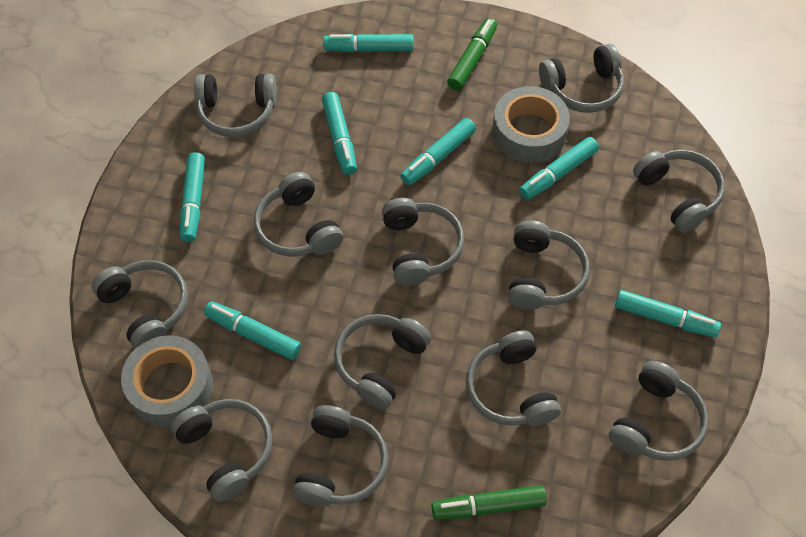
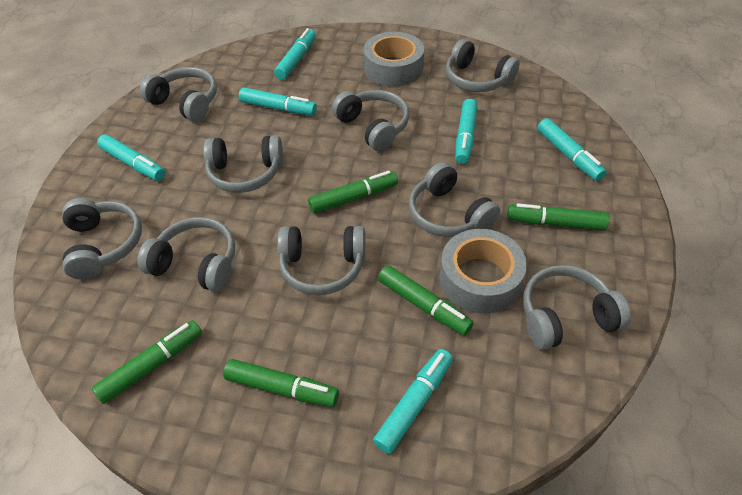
green marker: 2 -> 5
grey headphones: 12 -> 9
turquoise marker: 7 -> 6

